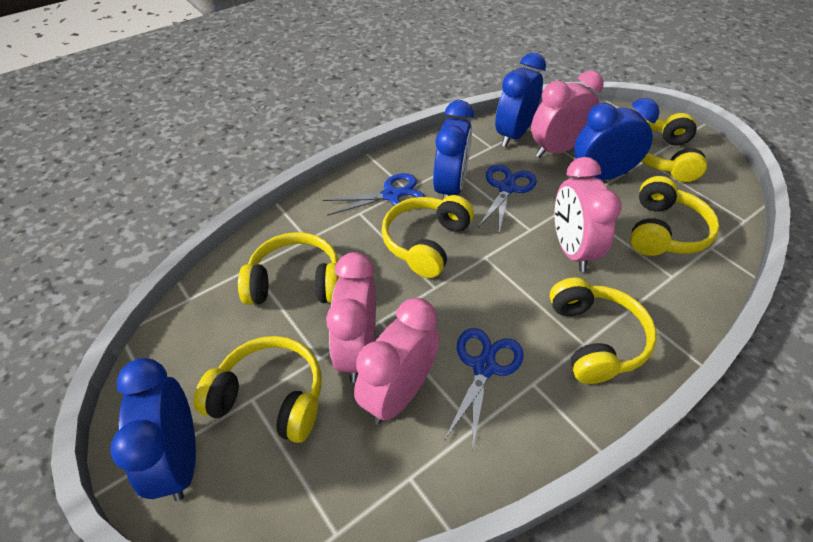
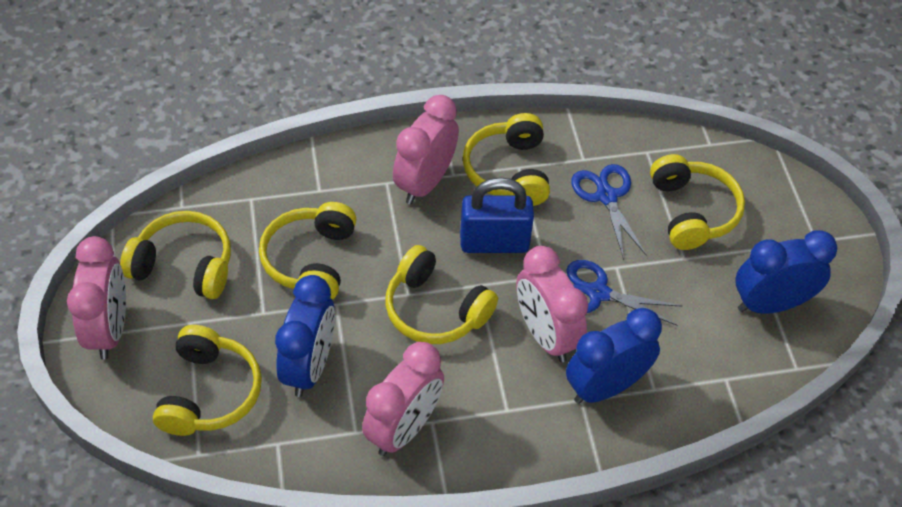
blue clock: 4 -> 3
blue padlock: 0 -> 1
blue scissors: 3 -> 2

